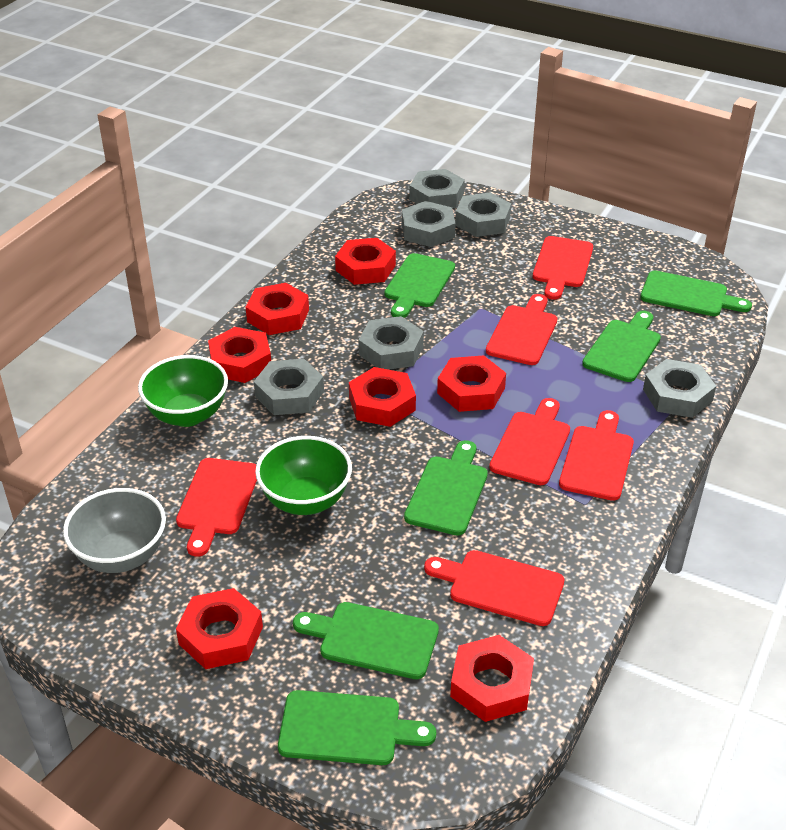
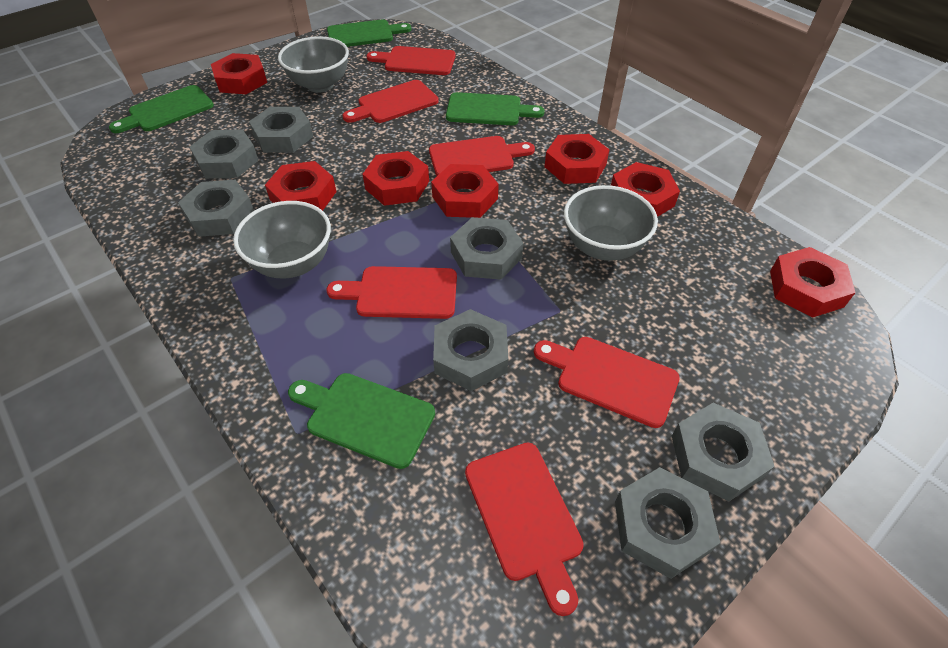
green bowl: 2 -> 0
green cutting board: 6 -> 4
grey bowl: 1 -> 3
grey nut: 6 -> 7

